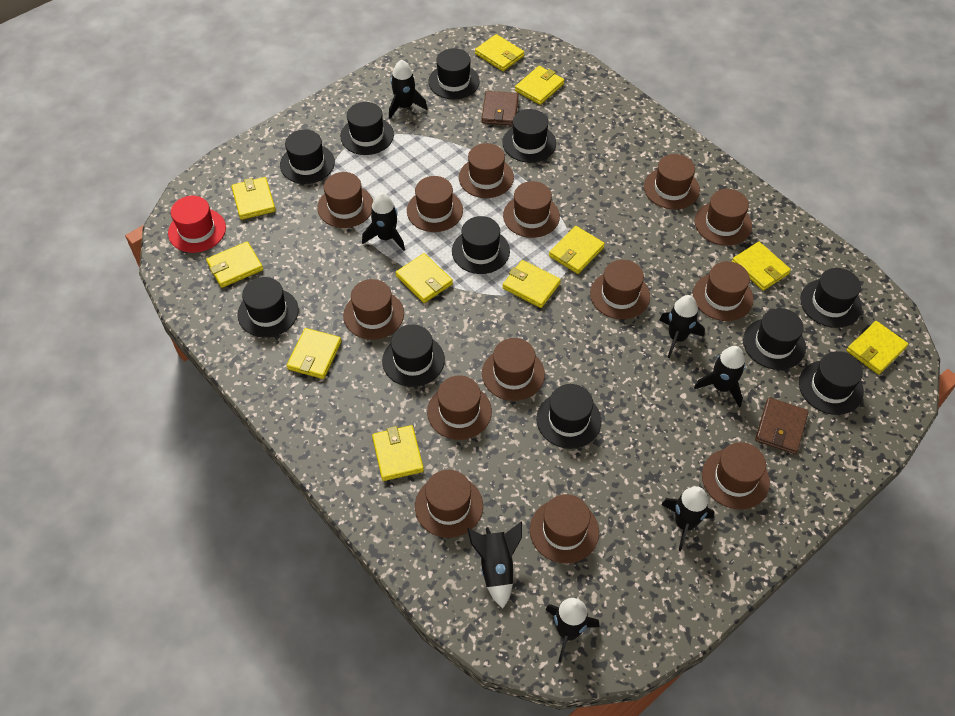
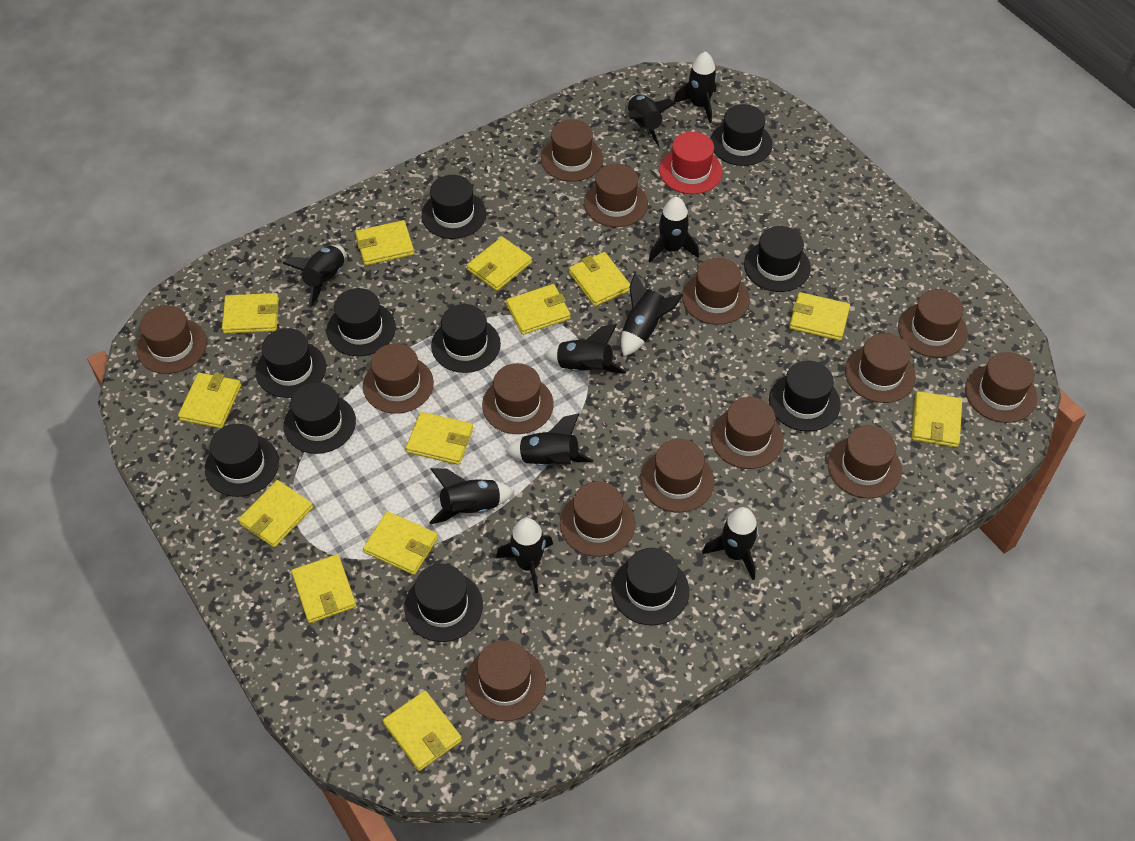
black rocket: 7 -> 10
brown wallet: 2 -> 0
yellow wallet: 11 -> 13

